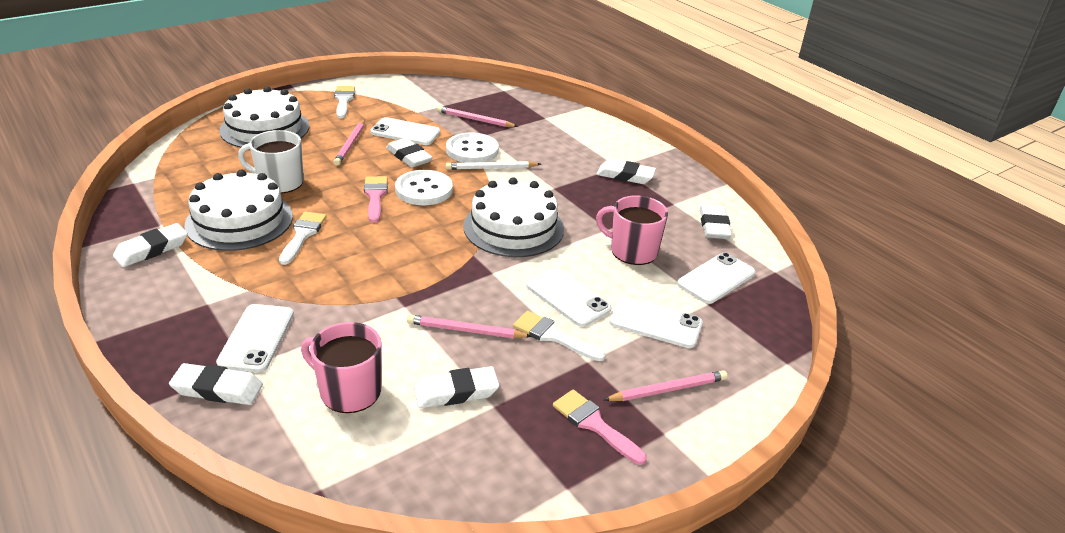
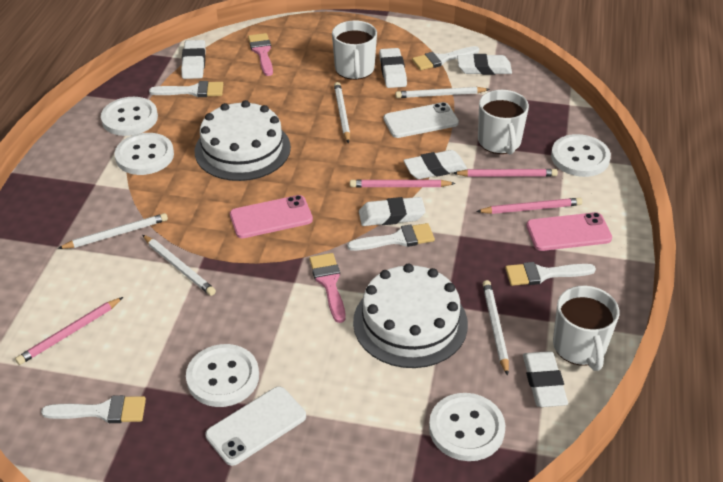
pink mug: 2 -> 0
pink phone: 0 -> 2
white brush: 3 -> 5
white button: 2 -> 5
white cake: 3 -> 2
white mug: 1 -> 3
white pencil: 1 -> 5
white phone: 5 -> 2

